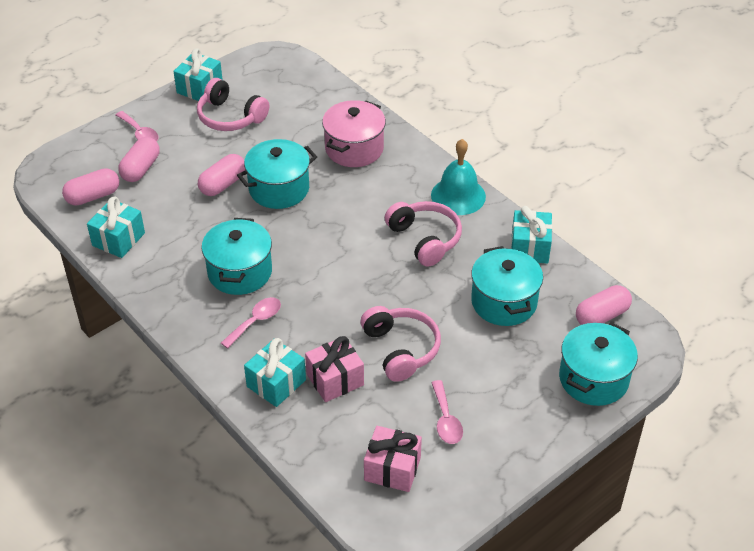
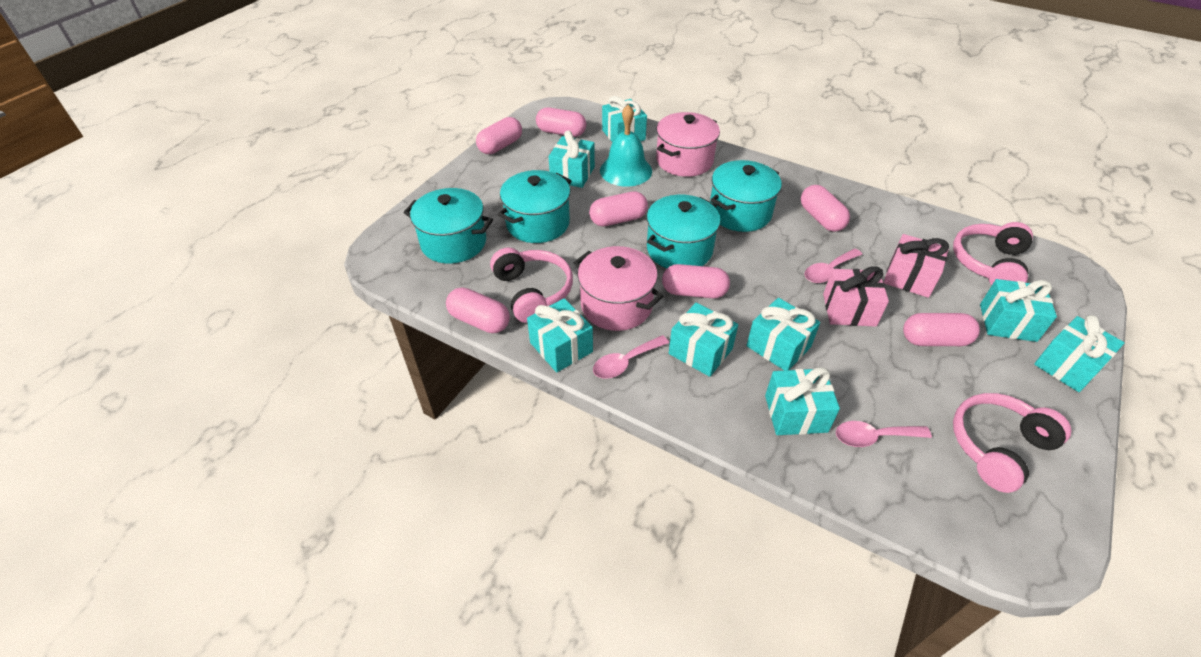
pink capsule: 4 -> 7
pink pot: 1 -> 2
turquoise gift: 4 -> 8

